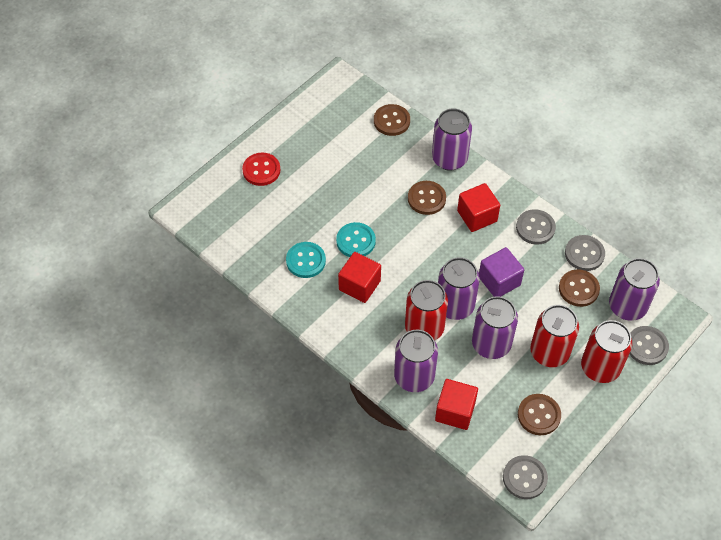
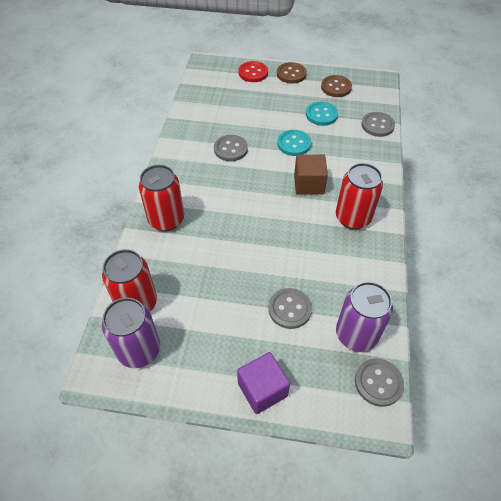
brown button: 4 -> 2
brown cube: 0 -> 1
purple can: 5 -> 2
red cube: 3 -> 0

